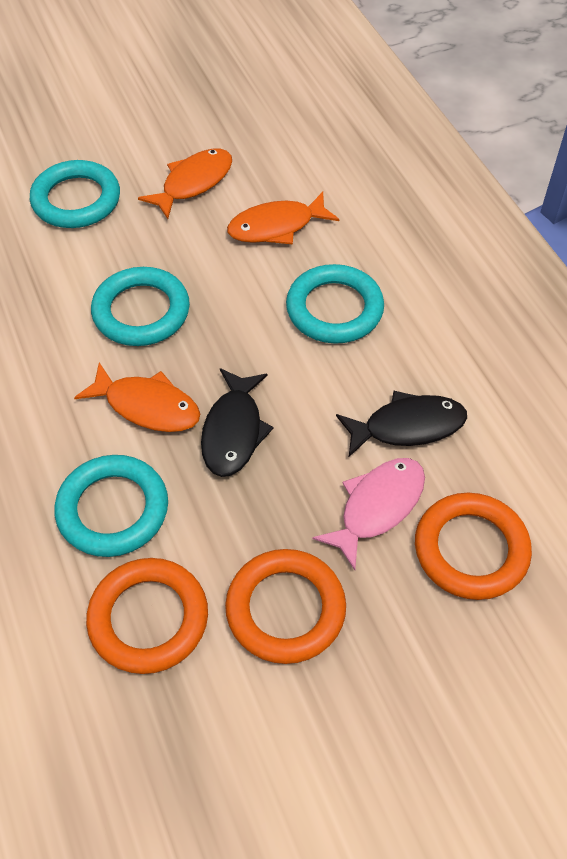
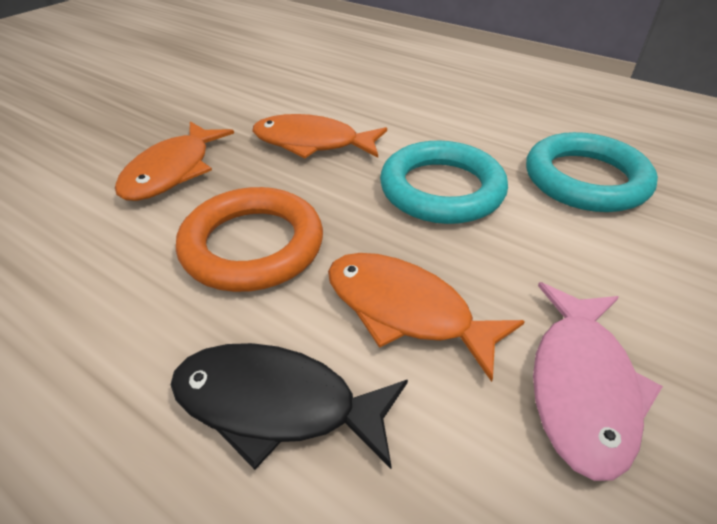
black fish: 2 -> 1
orange ring: 3 -> 1
turquoise ring: 4 -> 2

